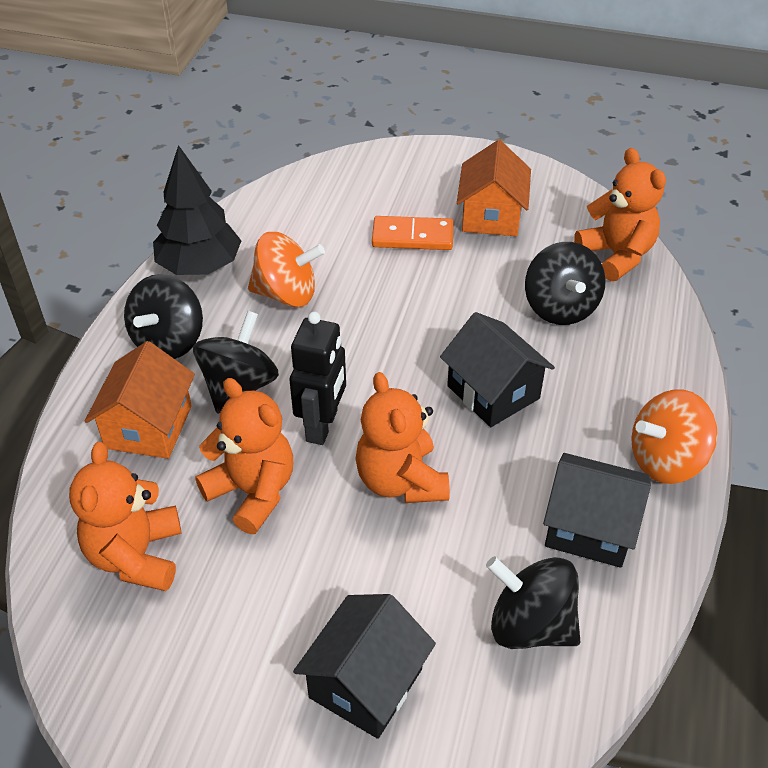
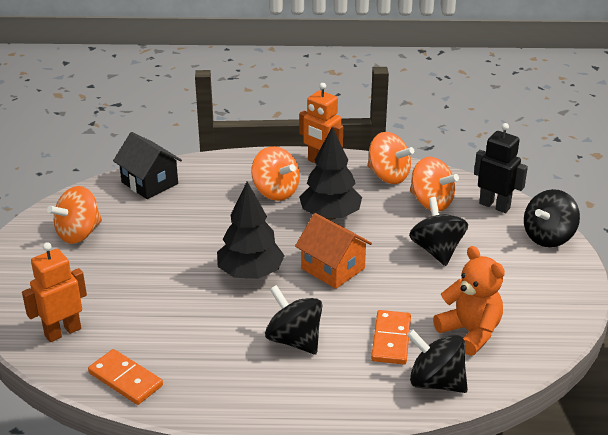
black house: 3 -> 1
black tree: 1 -> 2
orange domino: 1 -> 2
orange house: 2 -> 1
orange robot: 0 -> 2
orange spinning top: 2 -> 4
orange teddy bear: 4 -> 1

